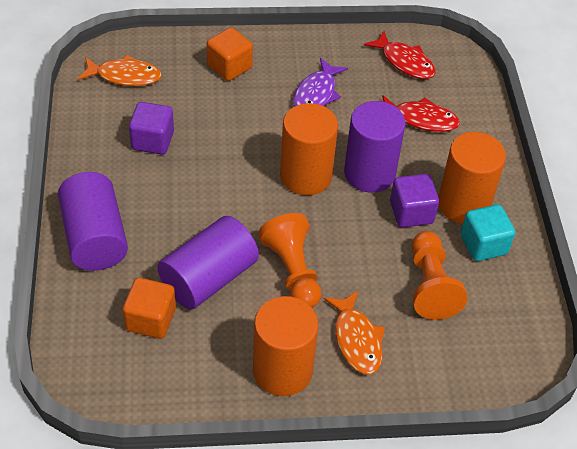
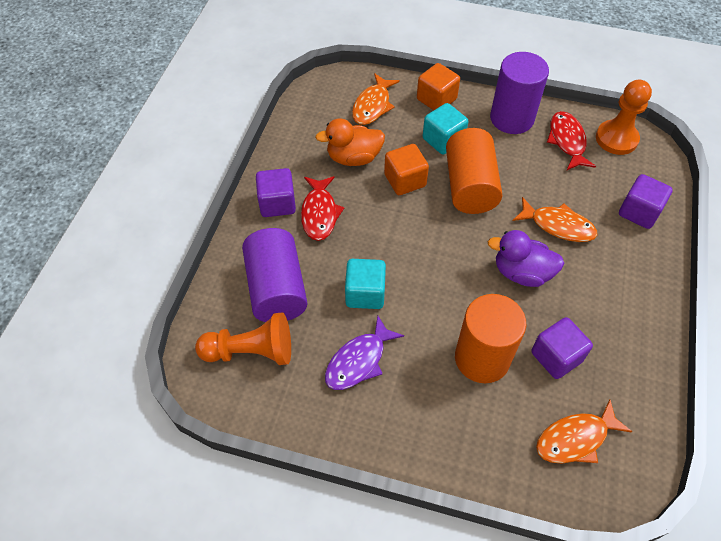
orange cylinder: 3 -> 2
orange duck: 0 -> 1
orange fish: 2 -> 3
purple cube: 2 -> 3
purple cylinder: 3 -> 2
purple duck: 0 -> 1
turquoise cube: 1 -> 2

